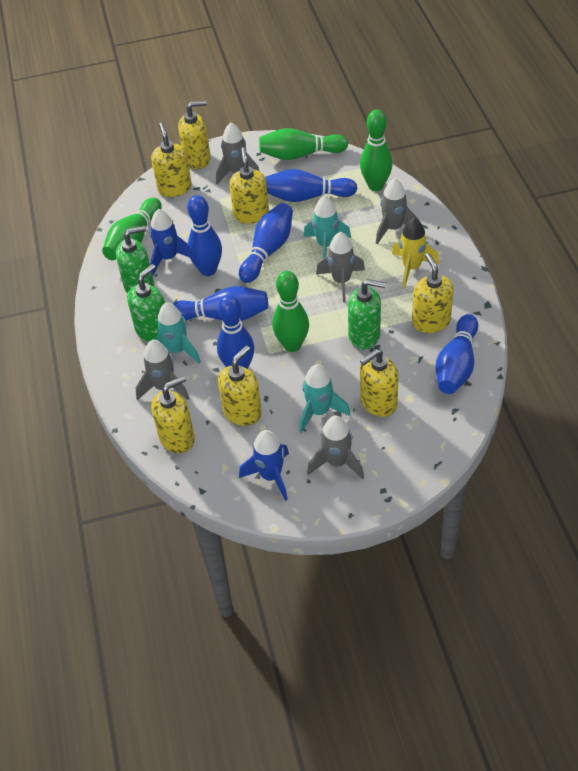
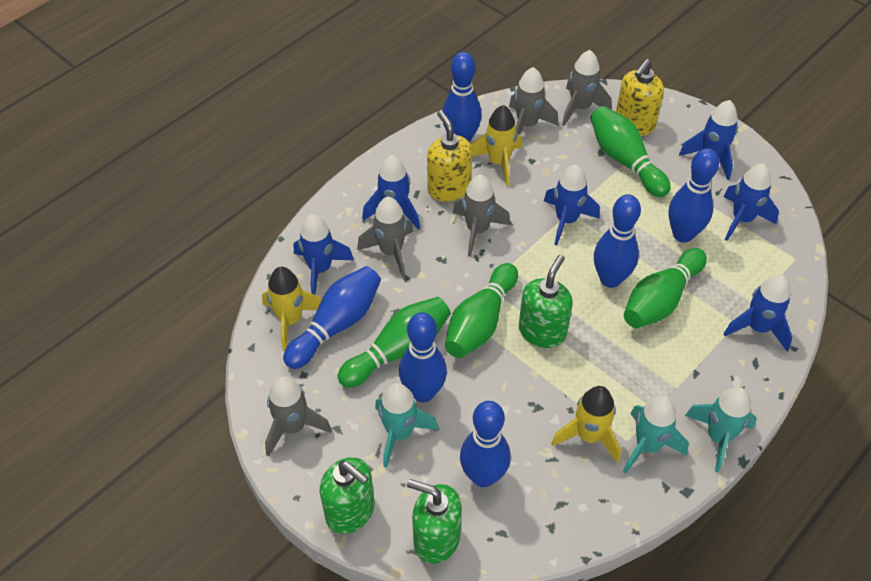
blue rocket: 2 -> 6
yellow rocket: 1 -> 3
yellow soap dispenser: 7 -> 2

